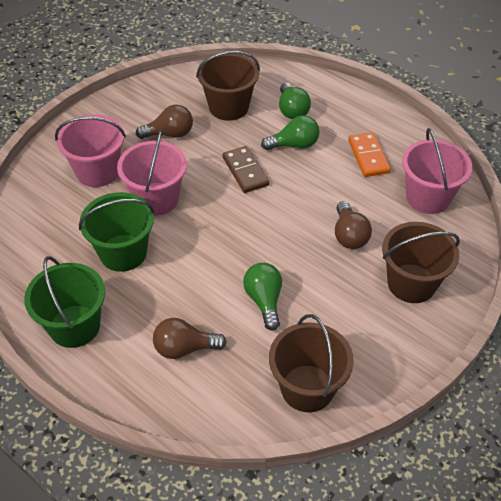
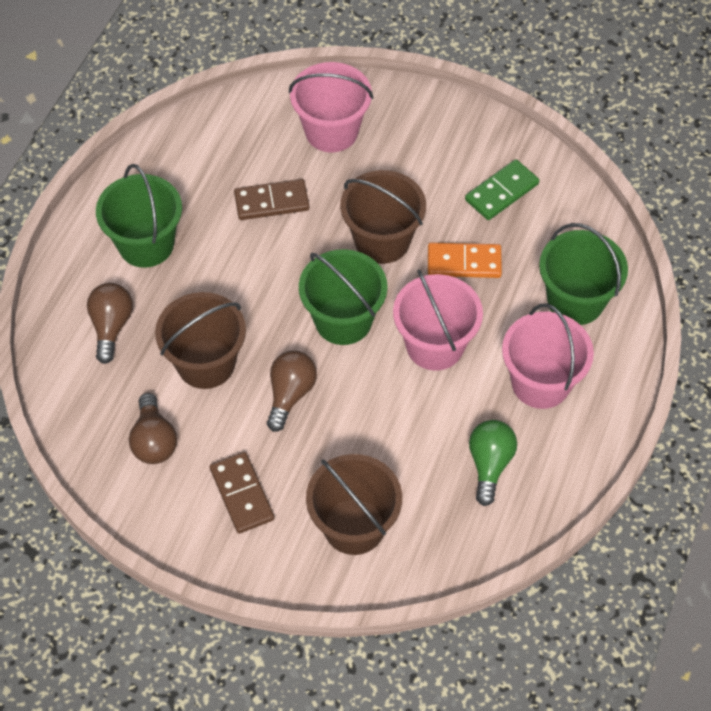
brown domino: 1 -> 2
green bucket: 2 -> 3
green domino: 0 -> 1
green light bulb: 3 -> 1

